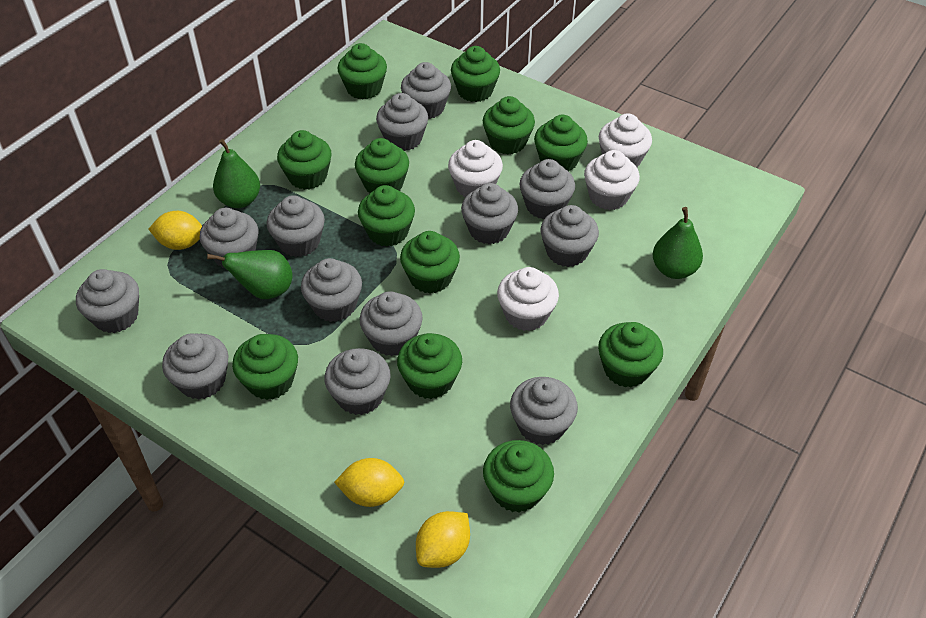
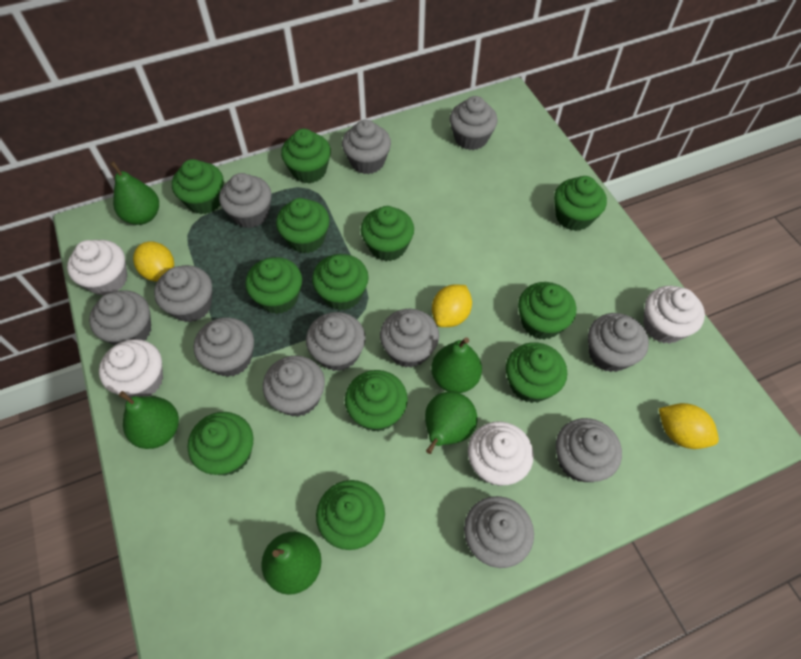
green pear: 3 -> 5
grey cupcake: 13 -> 12

